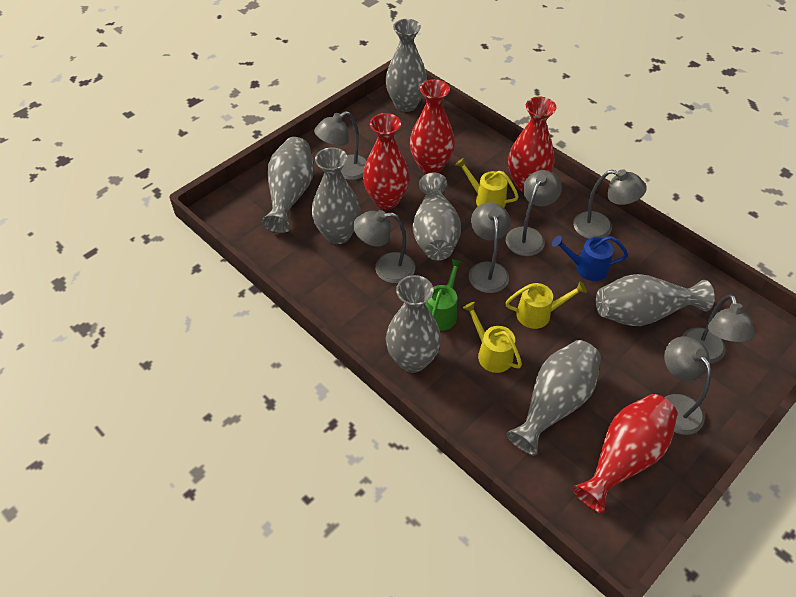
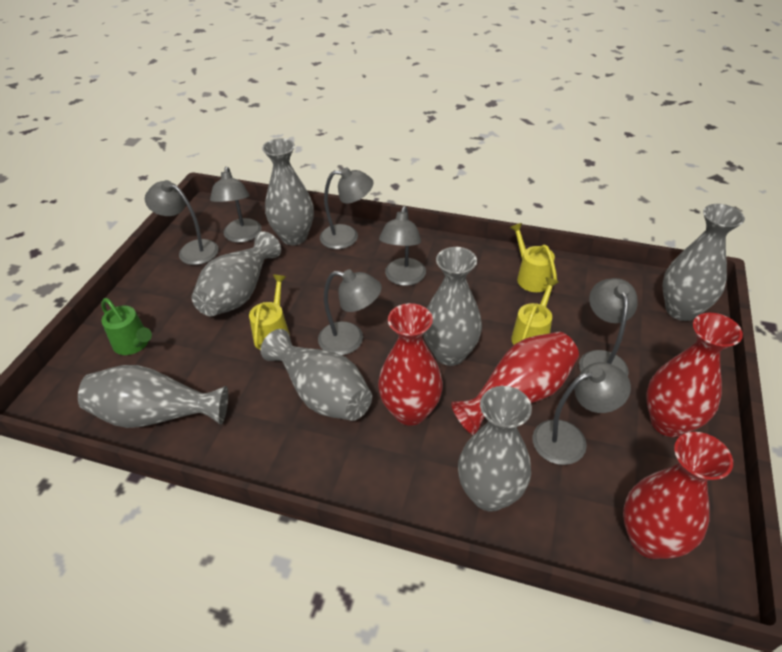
blue watering can: 1 -> 0

